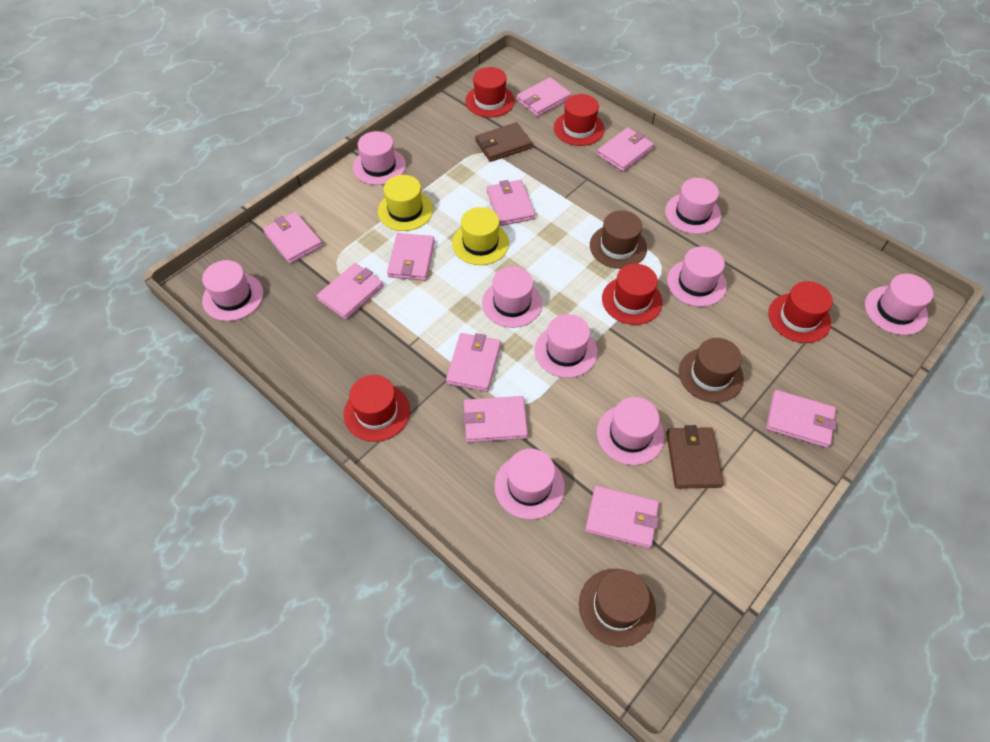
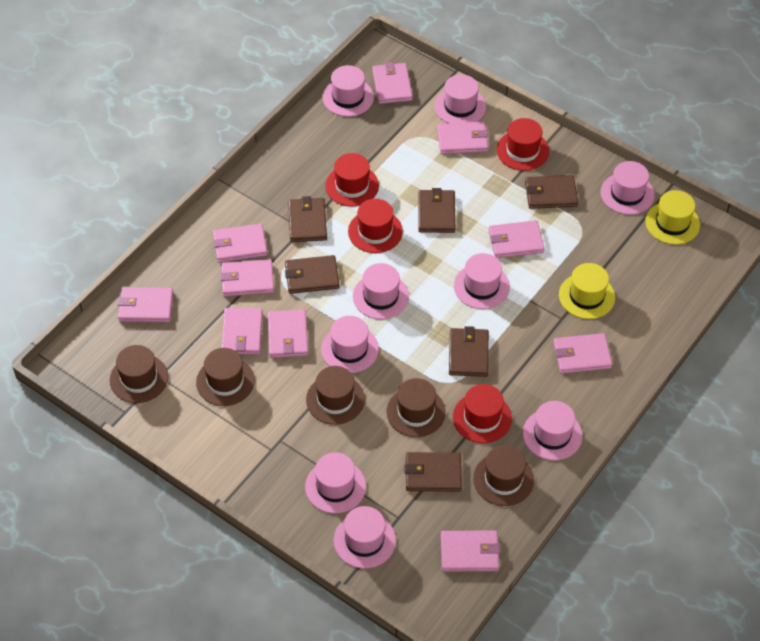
brown hat: 3 -> 5
brown wallet: 2 -> 6
red hat: 5 -> 4

